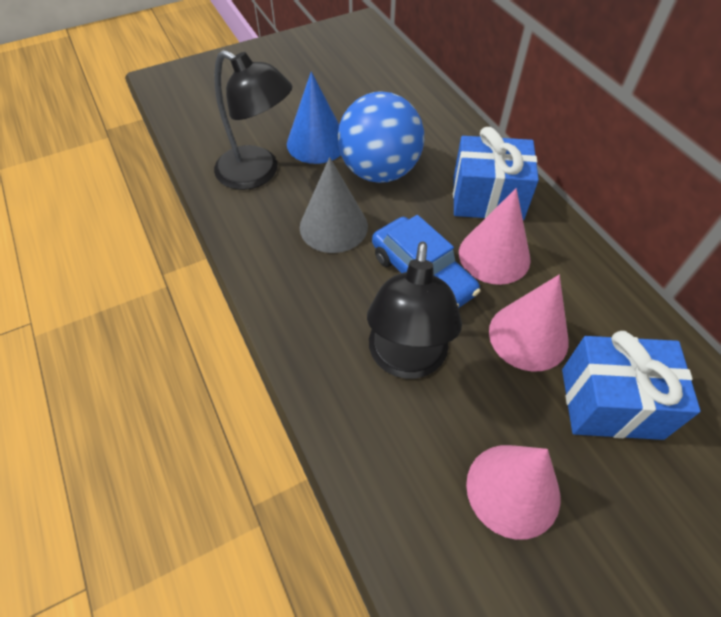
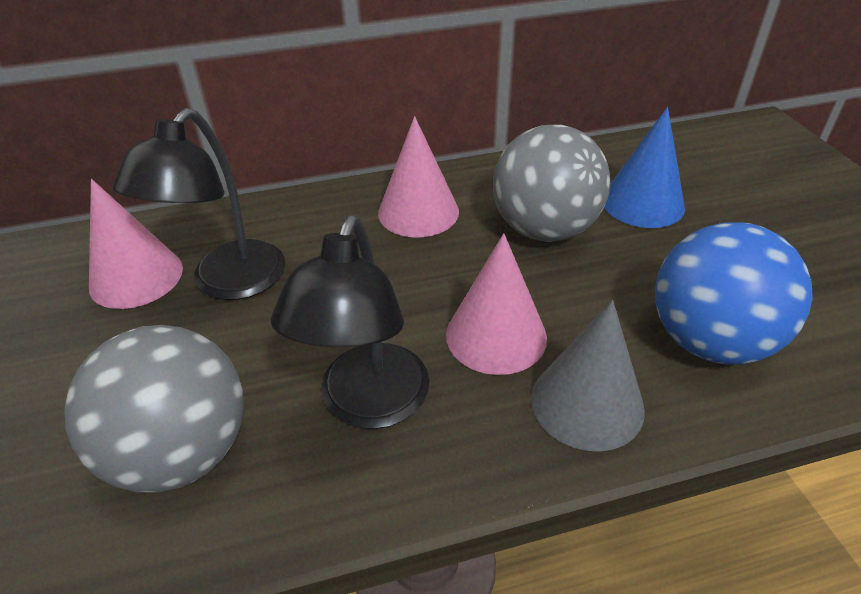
blue car: 1 -> 0
blue gift: 2 -> 0
grey ball: 0 -> 2

